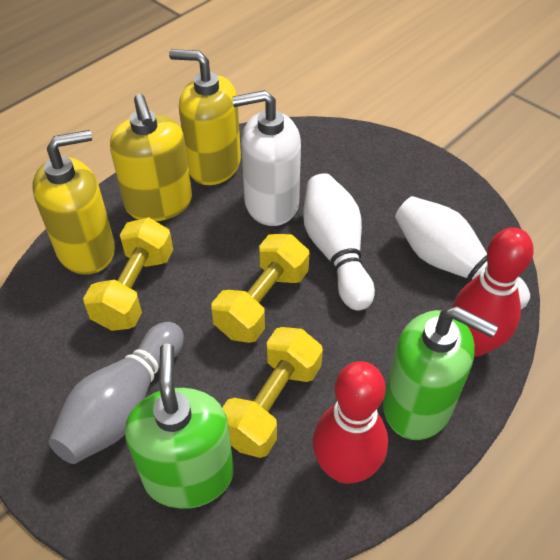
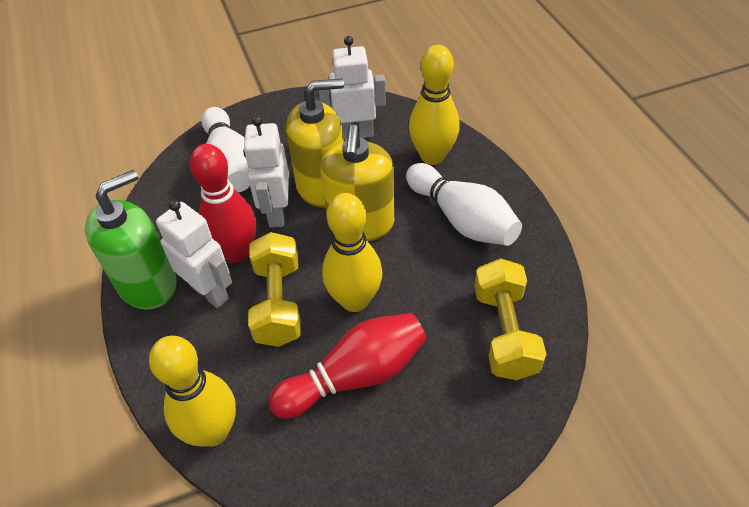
green soap dispenser: 2 -> 1
grey bowling pin: 1 -> 0
white robot: 0 -> 3
white soap dispenser: 1 -> 0
yellow bowling pin: 0 -> 3
yellow dumbbell: 3 -> 2
yellow soap dispenser: 3 -> 2

